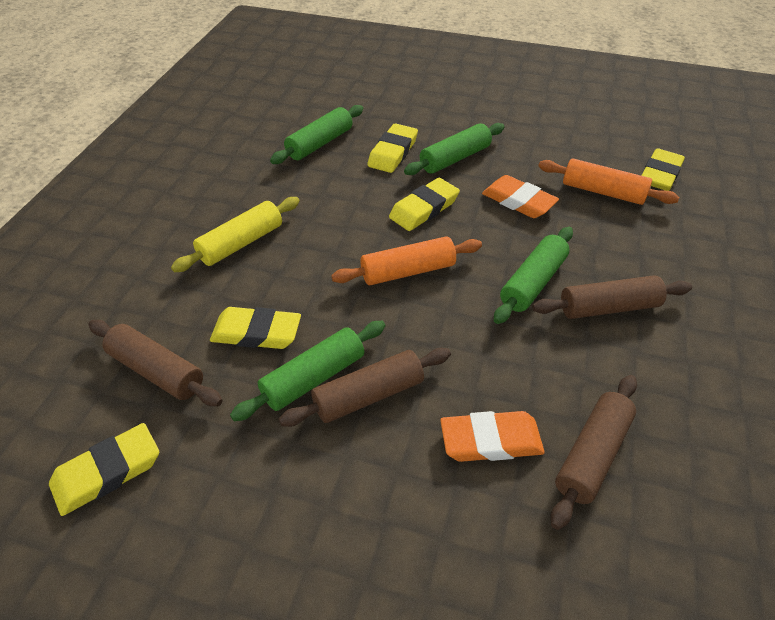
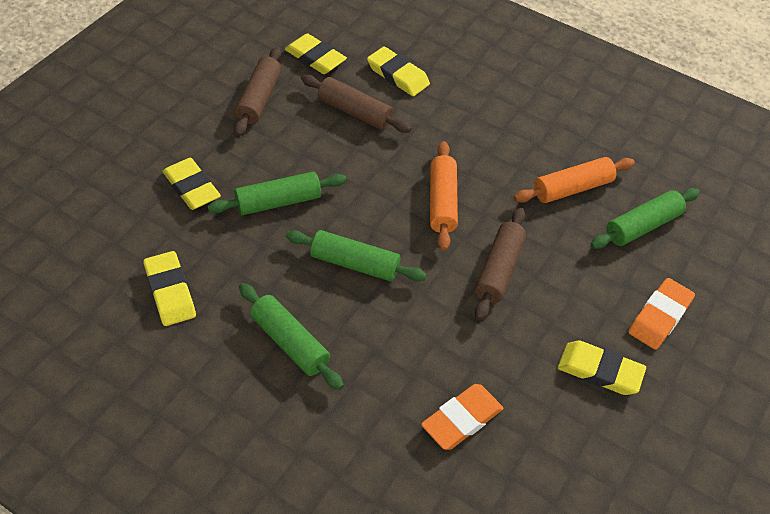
brown rolling pin: 4 -> 3
yellow rolling pin: 1 -> 0

